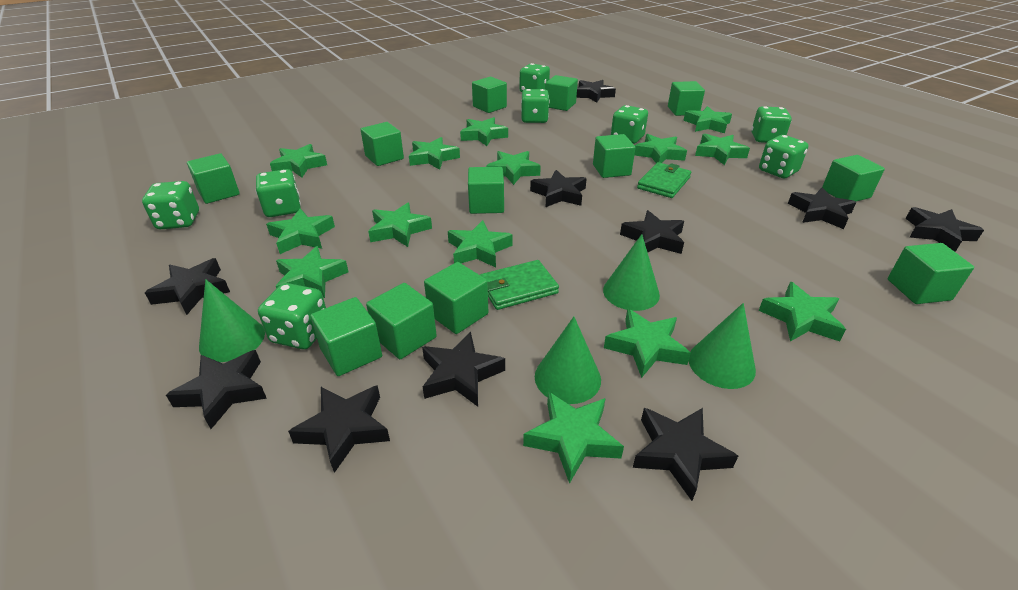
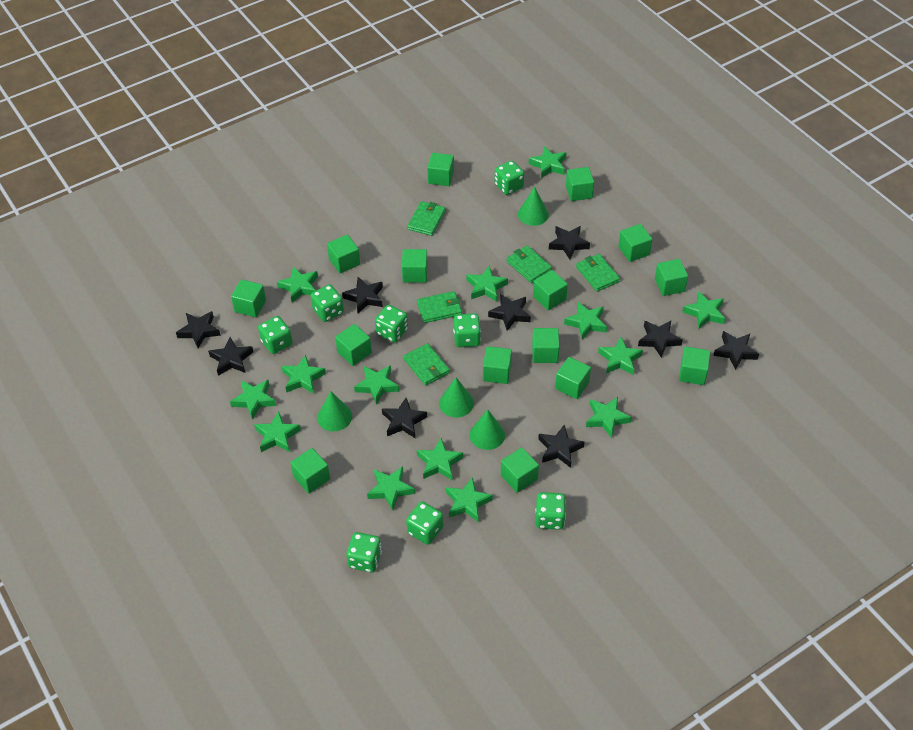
black star: 10 -> 9
green cube: 12 -> 15
green wallet: 2 -> 5

